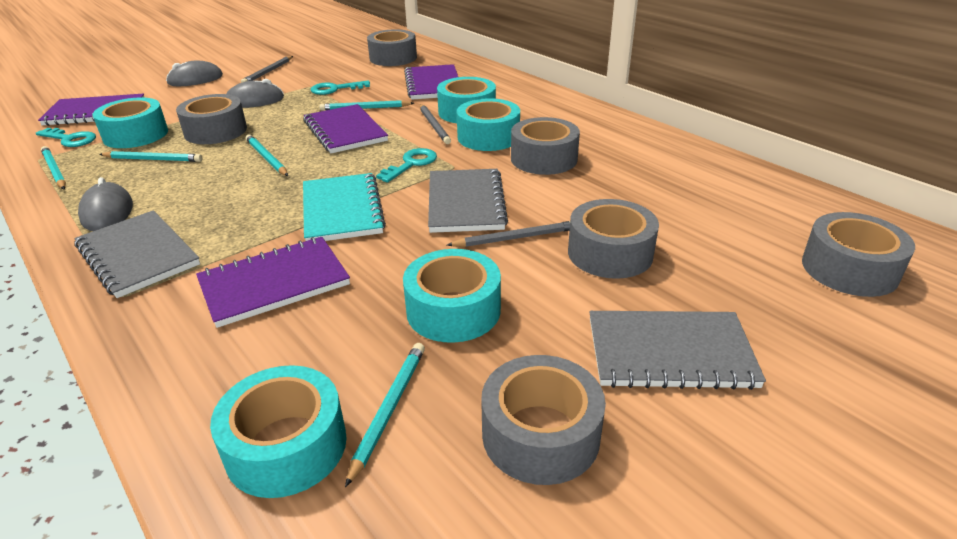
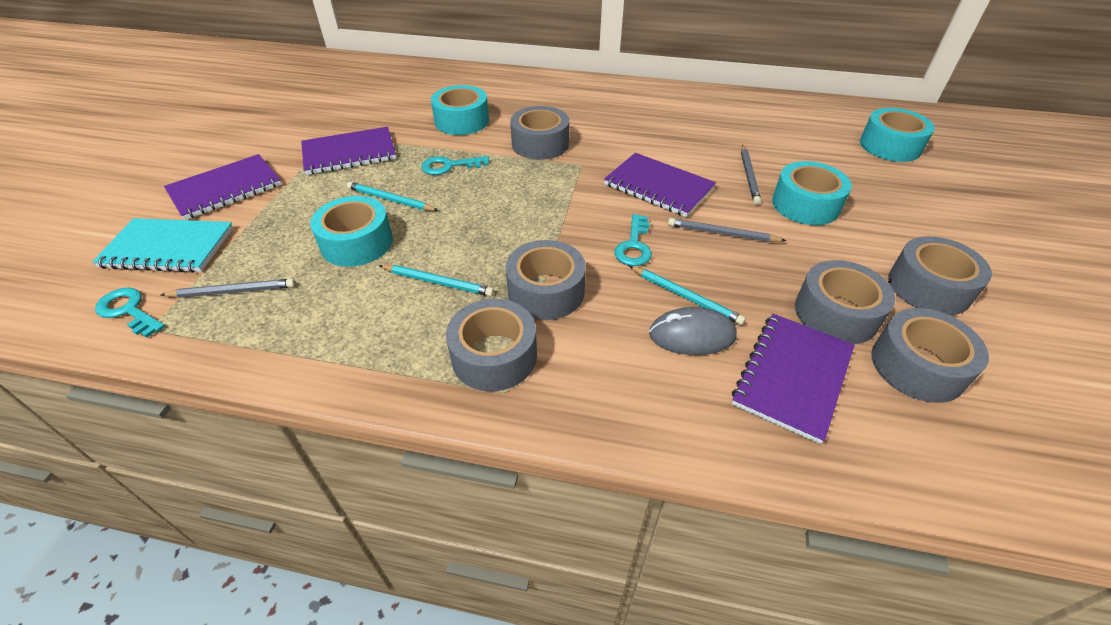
grey mouse: 3 -> 1
grey notebook: 3 -> 0
turquoise pencil: 5 -> 3
turquoise tape: 5 -> 4

